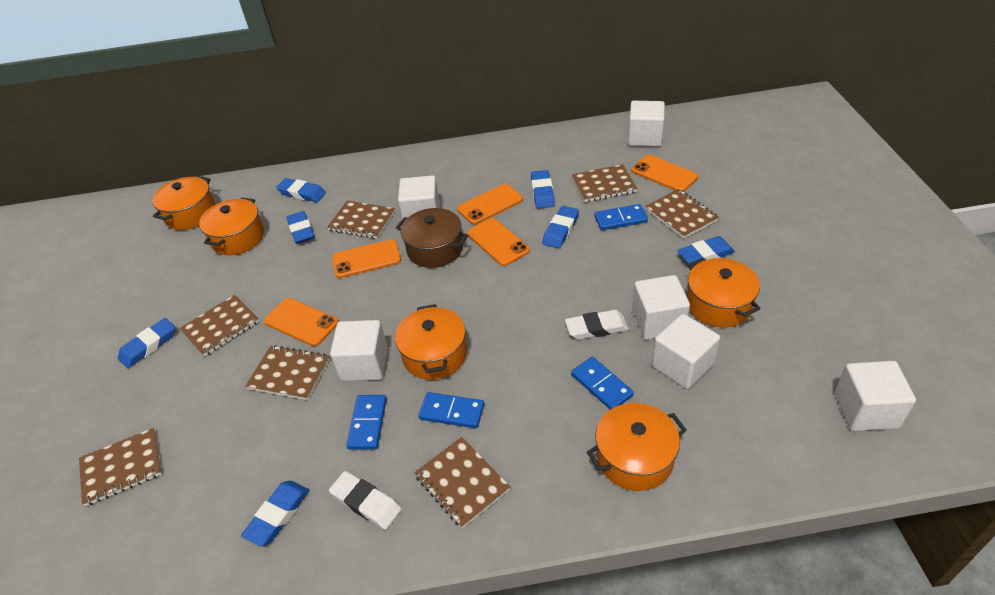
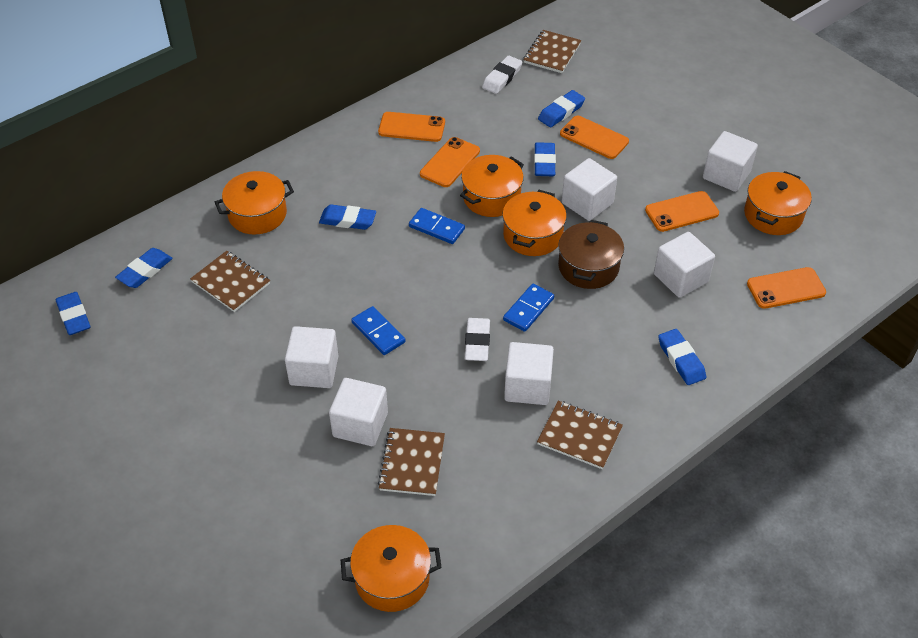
blue domino: 4 -> 3
blue eraser: 7 -> 6
brown notebook: 7 -> 4

